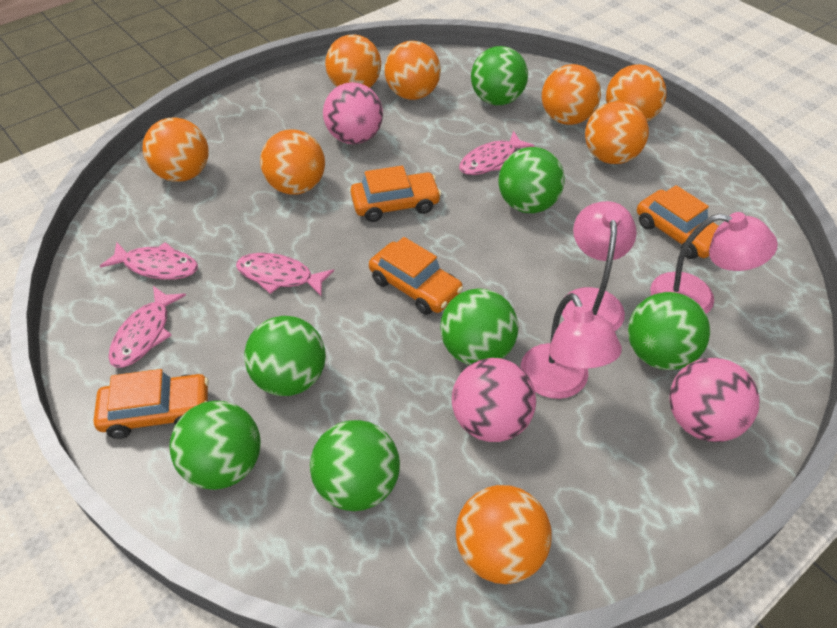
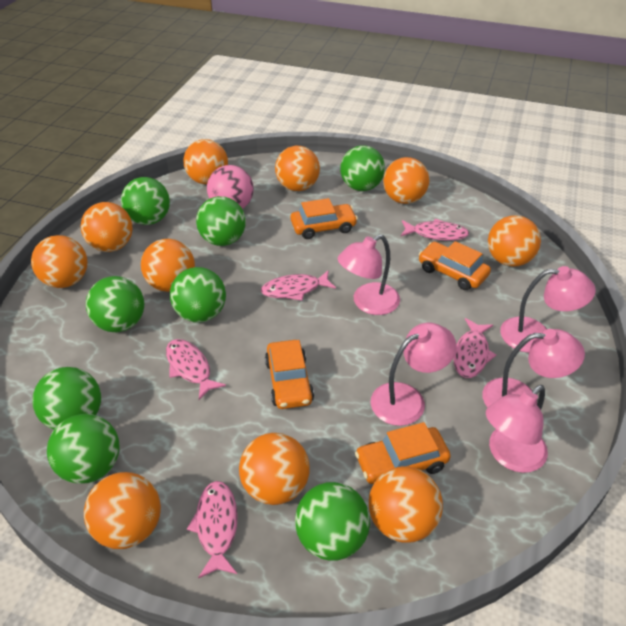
green ball: 7 -> 8
orange ball: 8 -> 10
pink ball: 3 -> 1
pink fish: 4 -> 5
pink lamp: 3 -> 5

